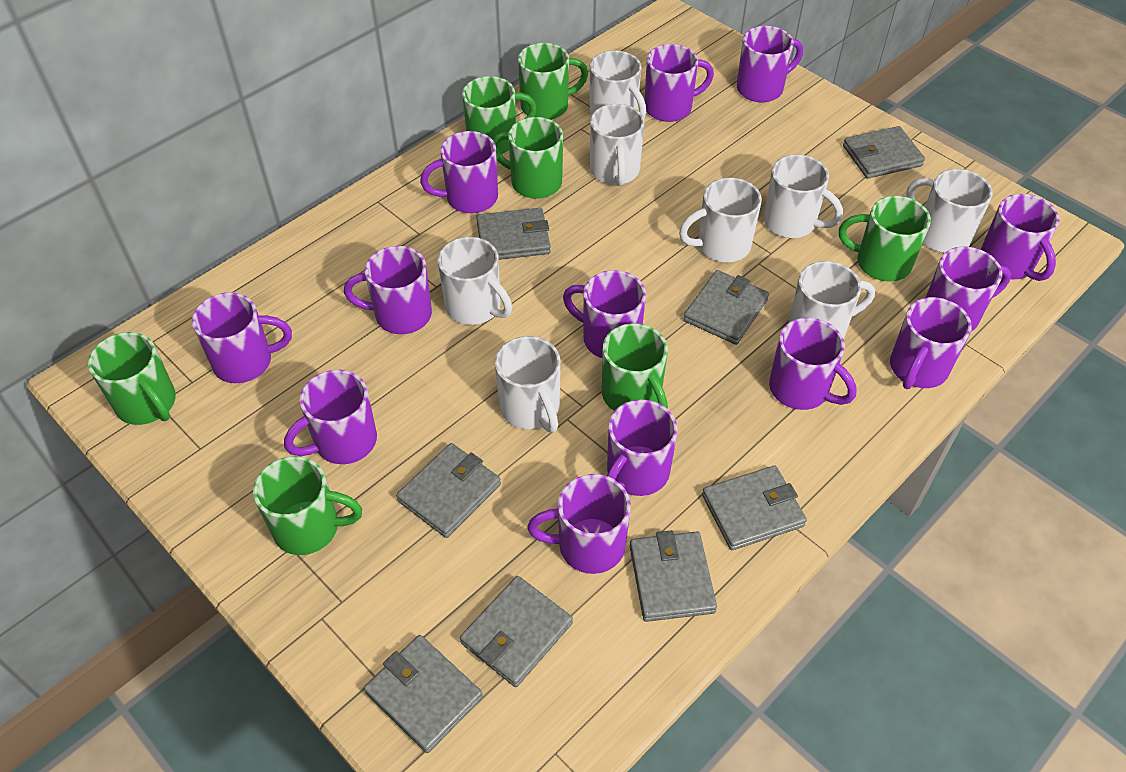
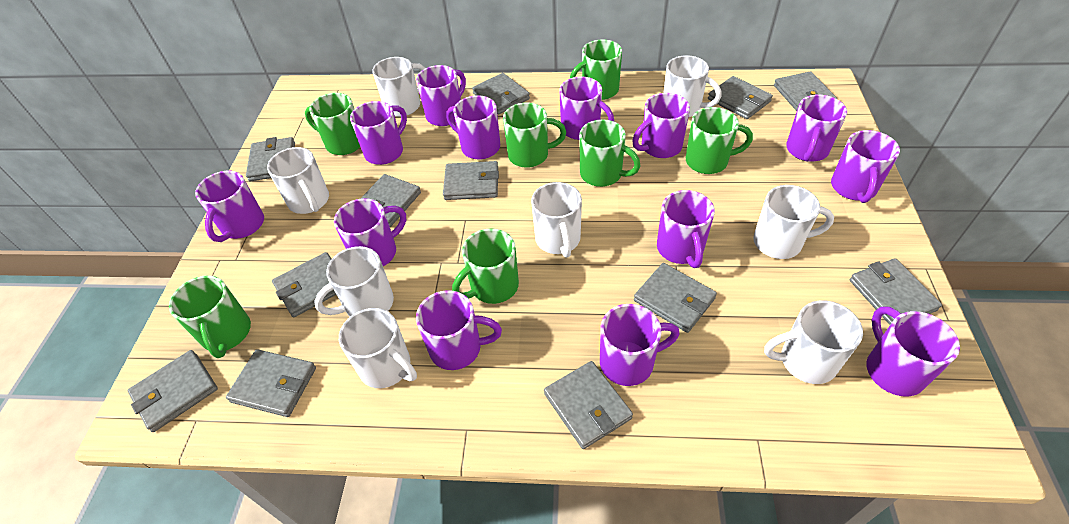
grey wallet: 8 -> 12

